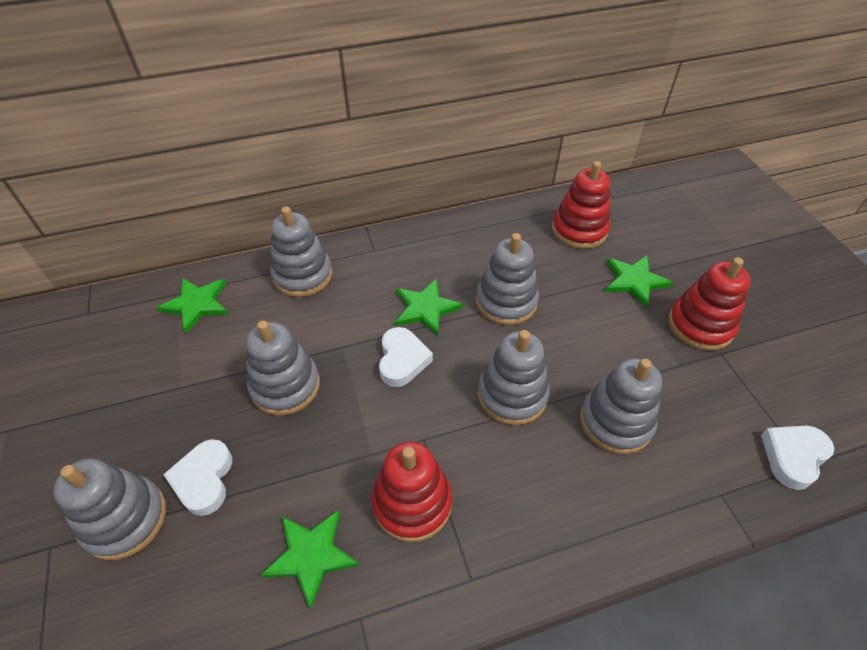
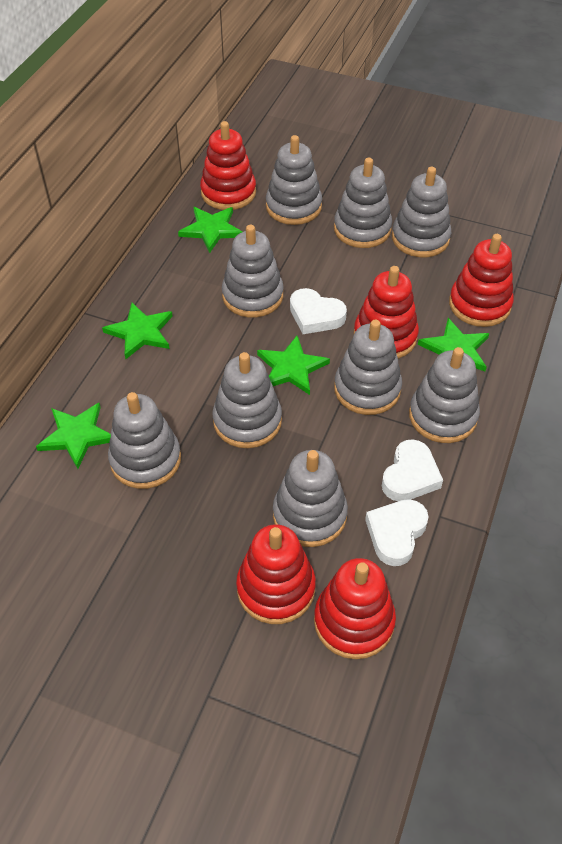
green star: 4 -> 5
grey stacking toy: 6 -> 9
red stacking toy: 3 -> 5

